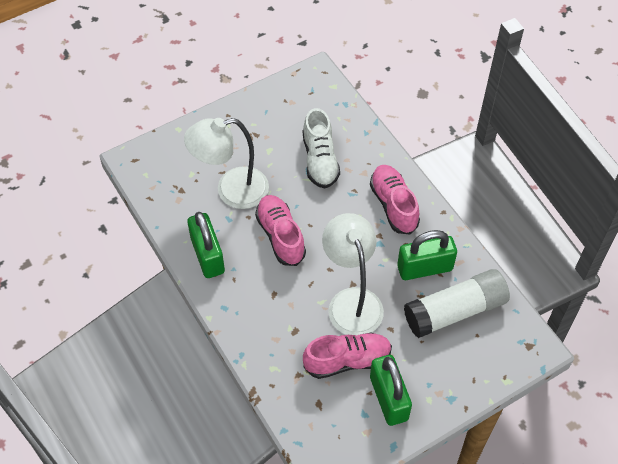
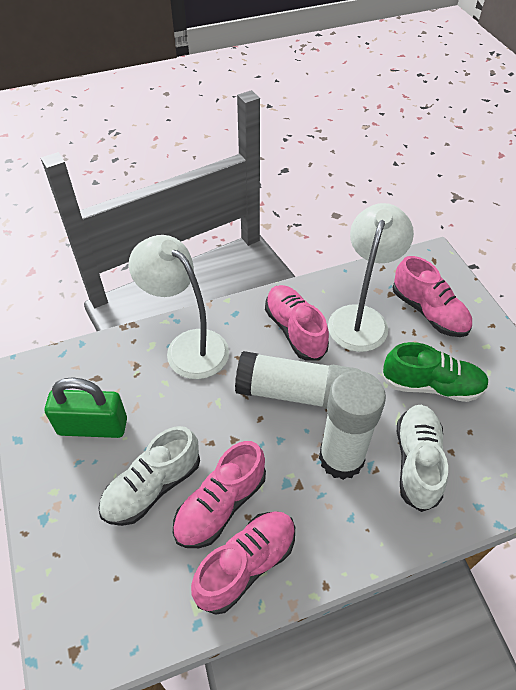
green padlock: 3 -> 1
green shoe: 0 -> 1
pink shoe: 3 -> 4
white glue stick: 1 -> 2
white shoe: 1 -> 2

